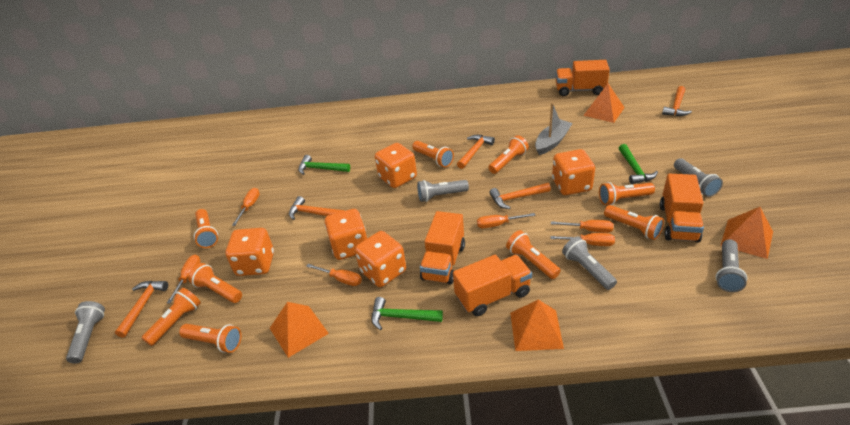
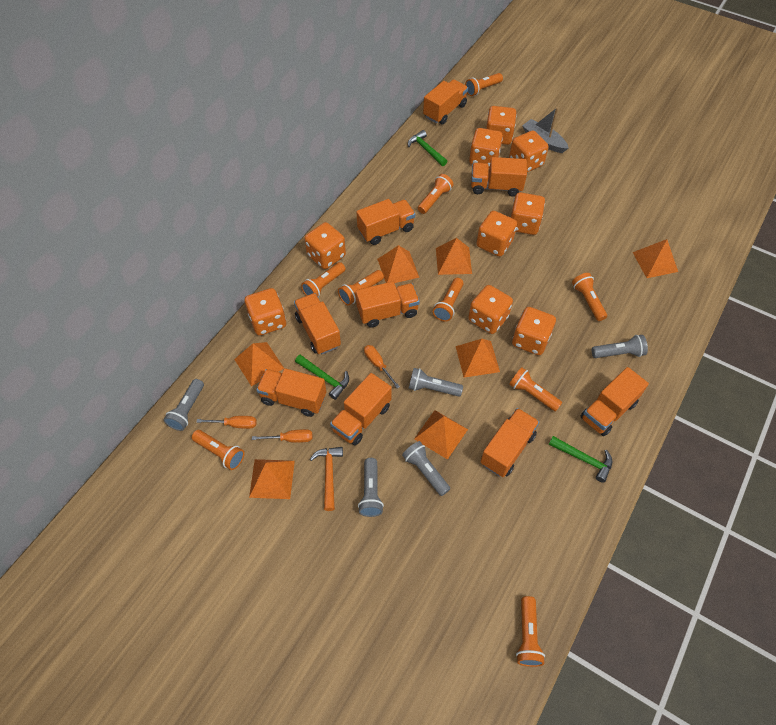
orange dice: 5 -> 9
orange hammer: 5 -> 1
orange pyramid: 4 -> 7
orange screwdriver: 6 -> 3
orange truck: 4 -> 9

